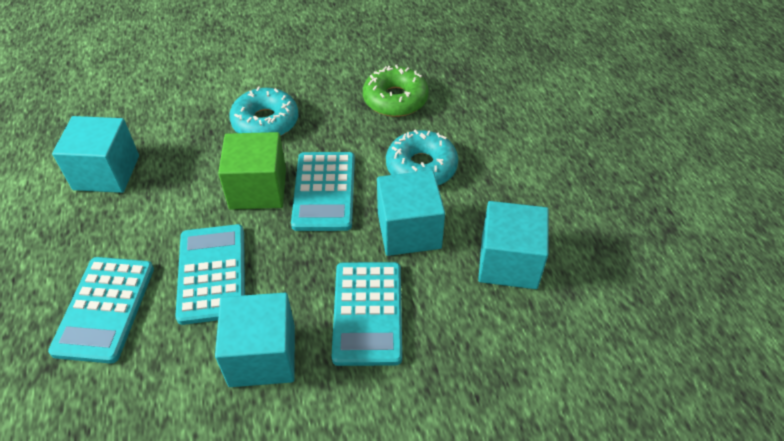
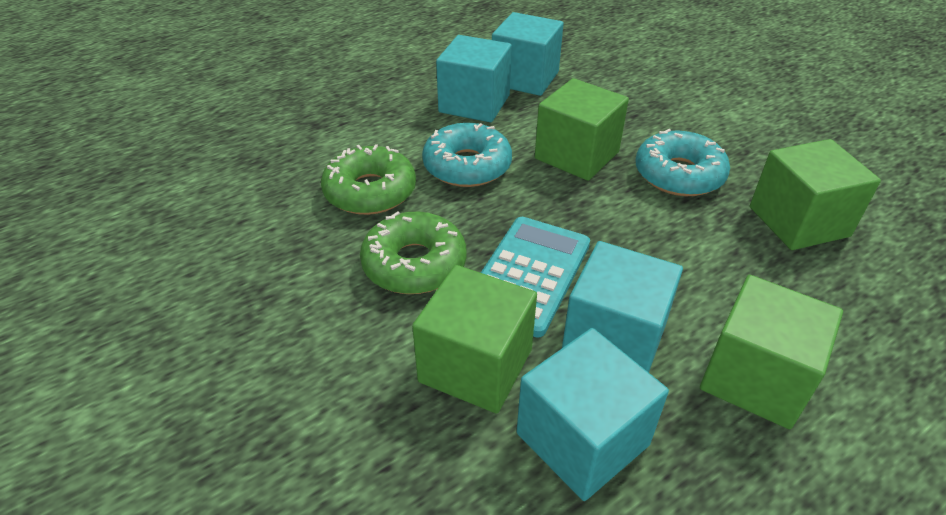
green cube: 1 -> 4
green donut: 1 -> 2
turquoise calculator: 4 -> 1

